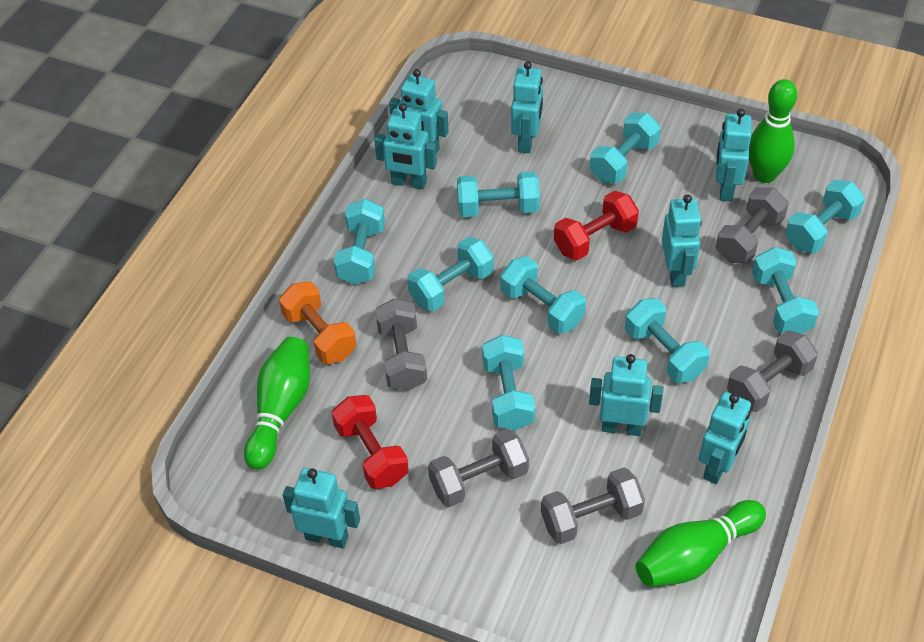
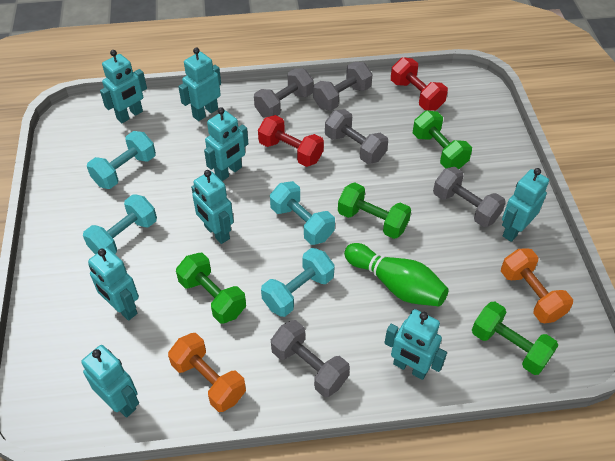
green bowling pin: 3 -> 1
green dumbbell: 0 -> 4
orange dumbbell: 1 -> 2
turquoise dumbbell: 9 -> 4

